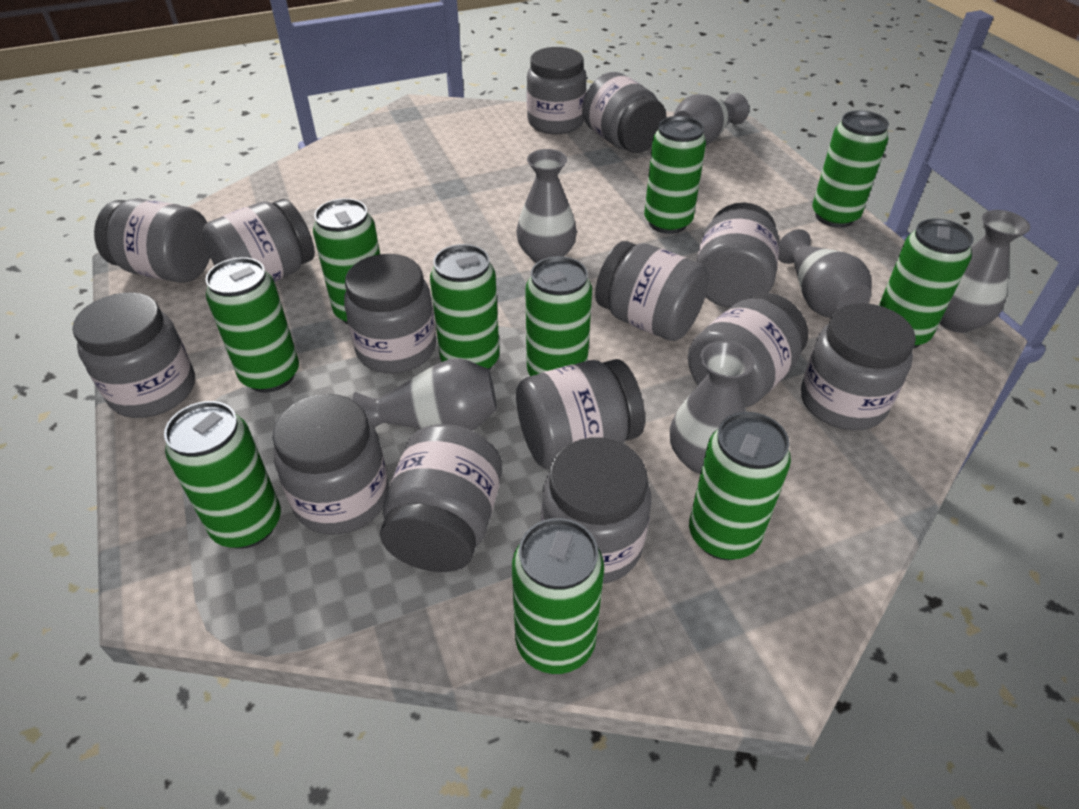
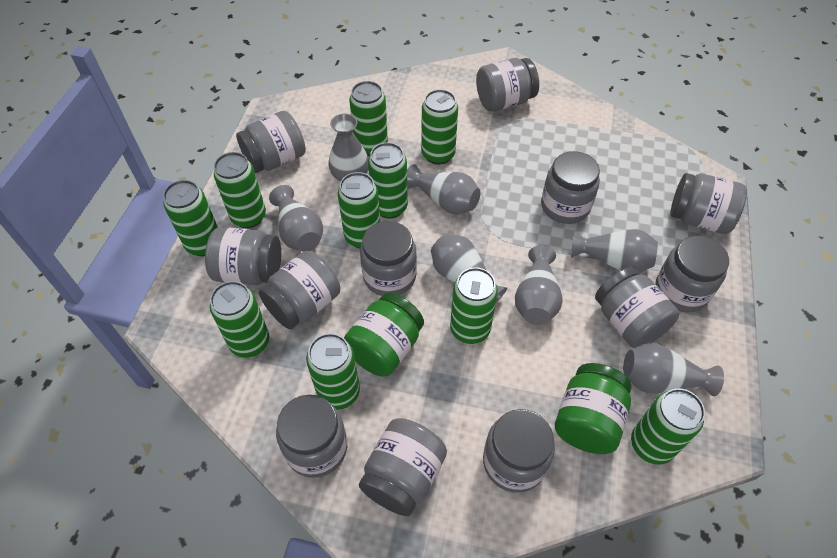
green jar: 0 -> 2
grey jar: 14 -> 12
grey vase: 6 -> 7

